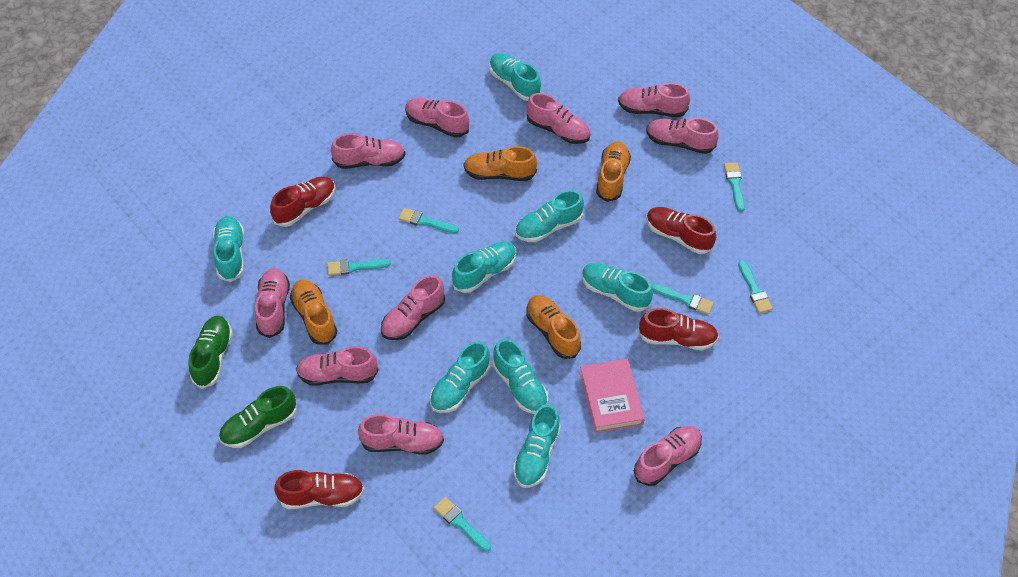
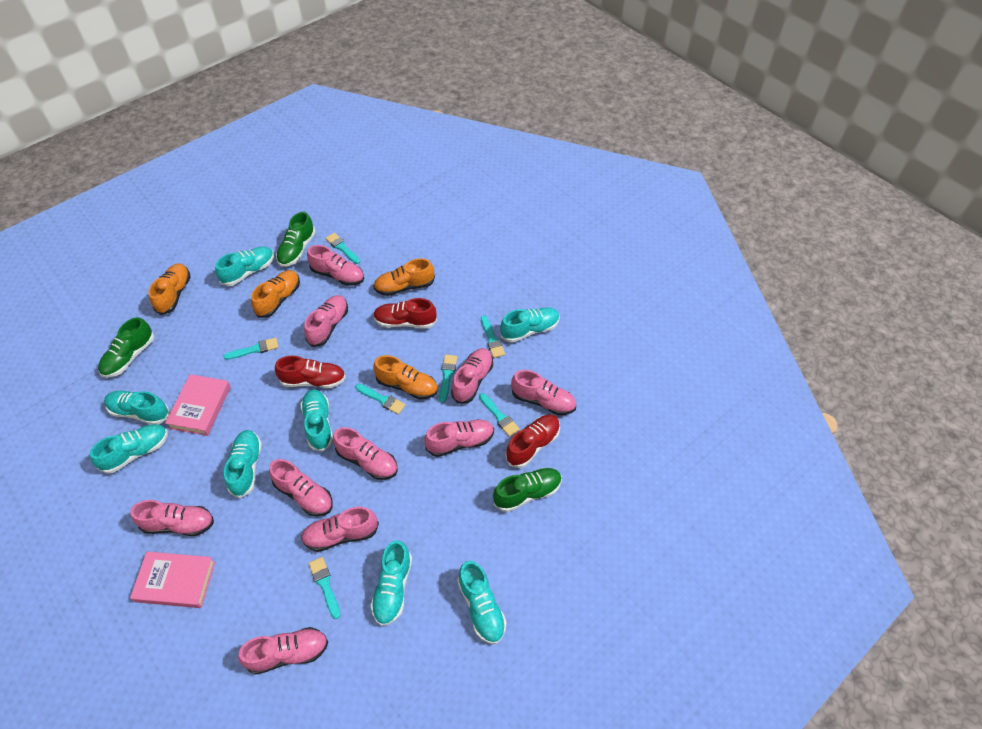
green shoe: 2 -> 3
pink book: 1 -> 2
red shoe: 4 -> 3
turquoise brush: 6 -> 7

